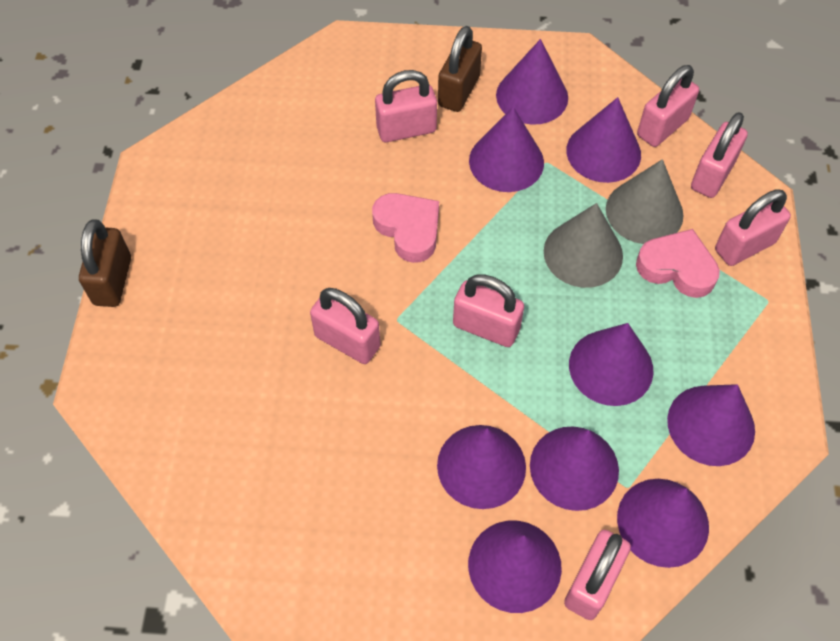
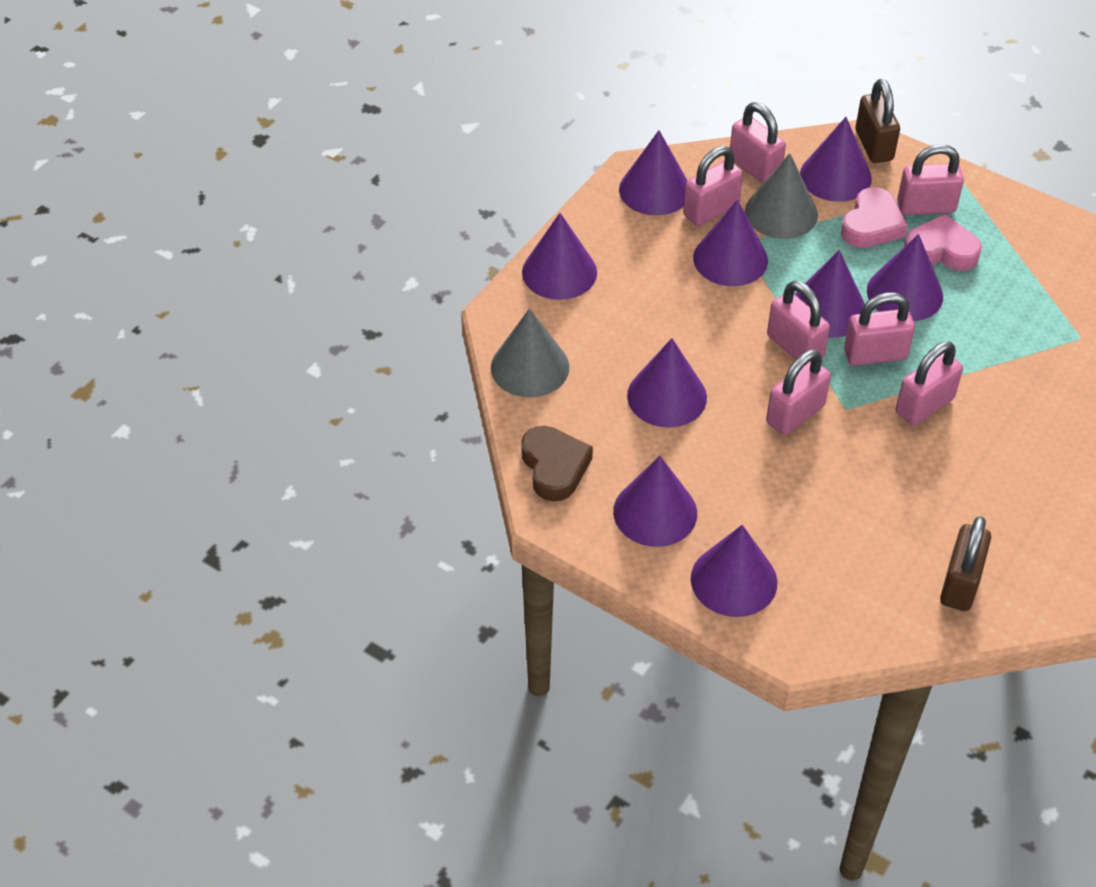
brown heart: 0 -> 1

